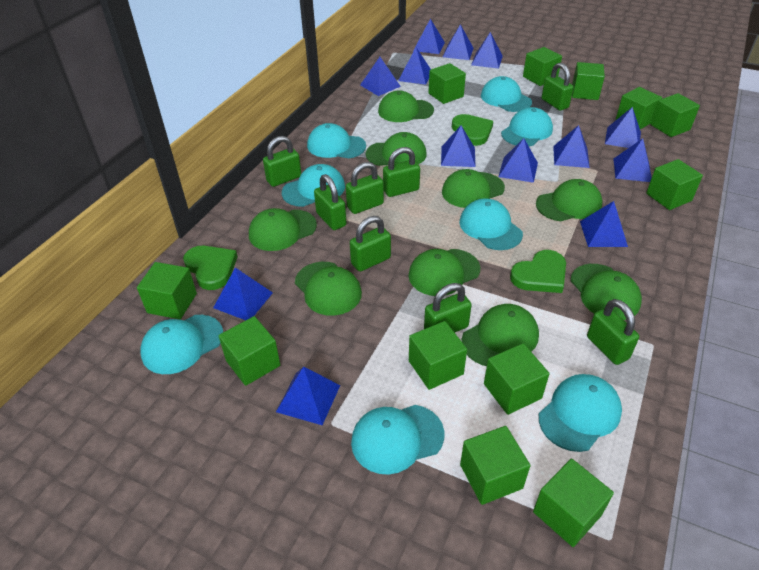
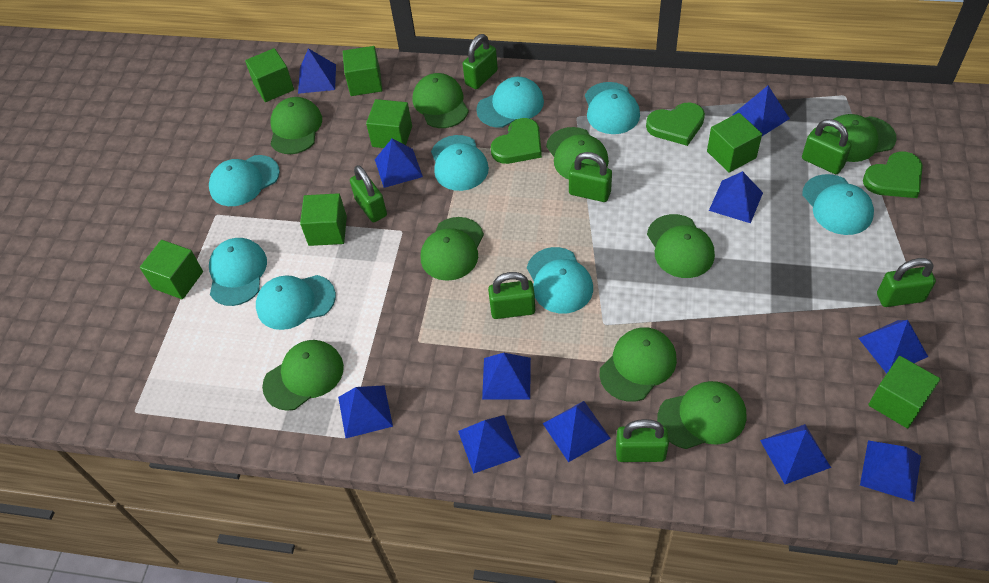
blue pyramid: 13 -> 11
green cube: 12 -> 7
green padlock: 8 -> 7

